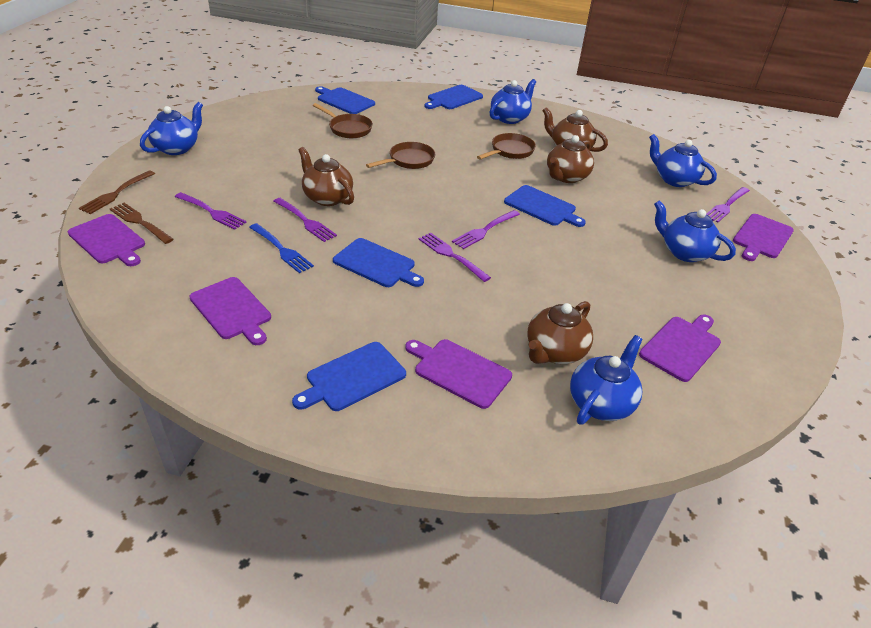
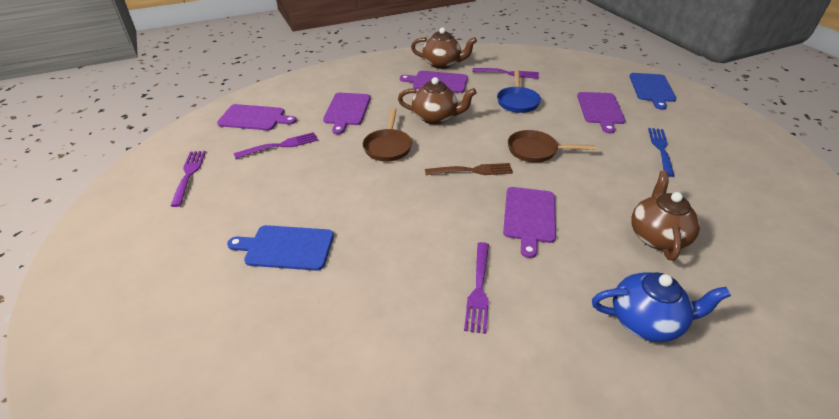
blue cutting board: 5 -> 2
blue pan: 0 -> 1
blue teapot: 5 -> 1
brown fork: 2 -> 1
brown pan: 3 -> 2
brown teapot: 4 -> 3
purple fork: 5 -> 4

